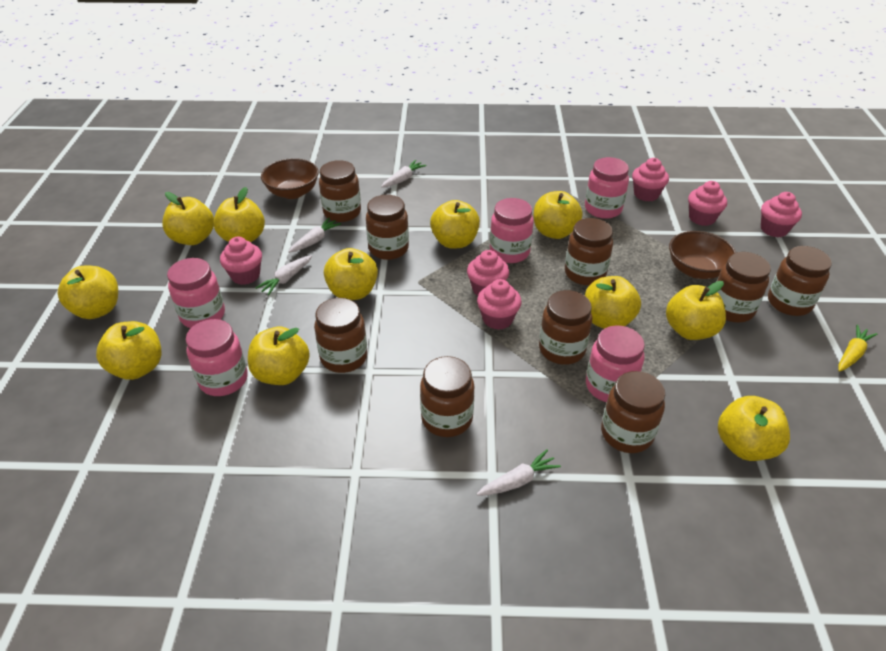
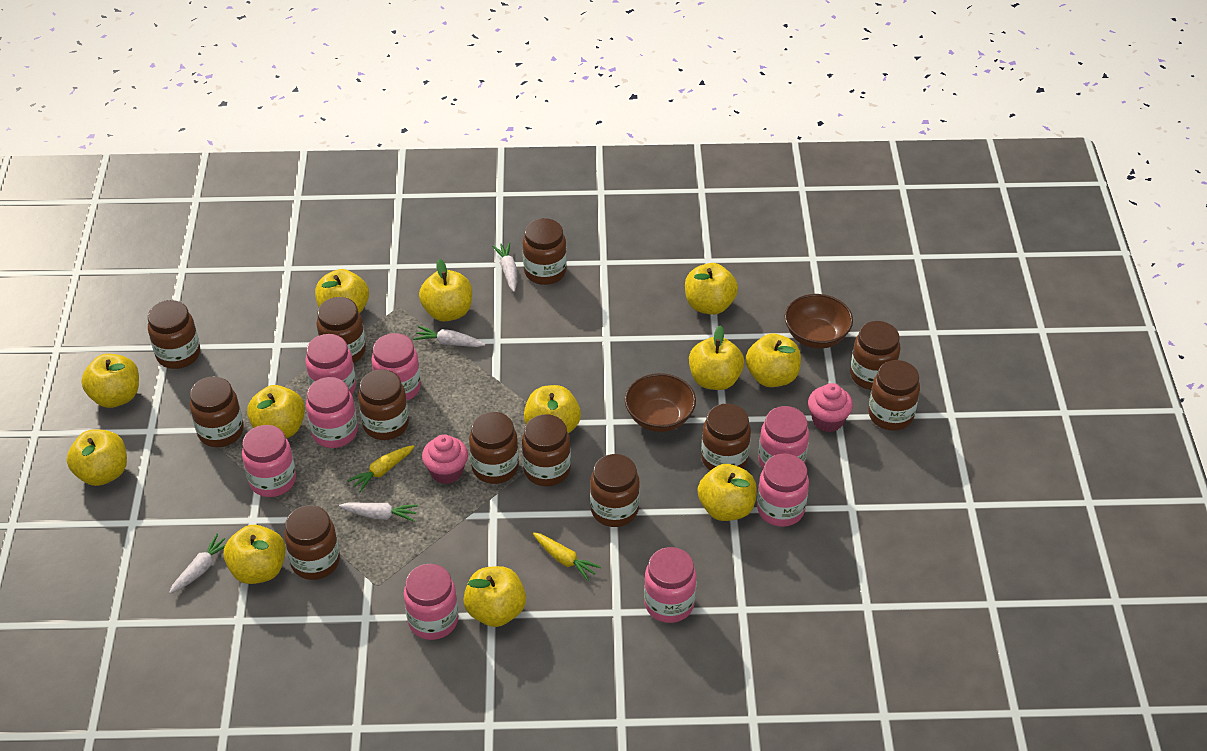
brown jar: 9 -> 12
pink cupcake: 6 -> 2
pink jar: 5 -> 8
yellow apple: 11 -> 12
yellow carrot: 1 -> 2

